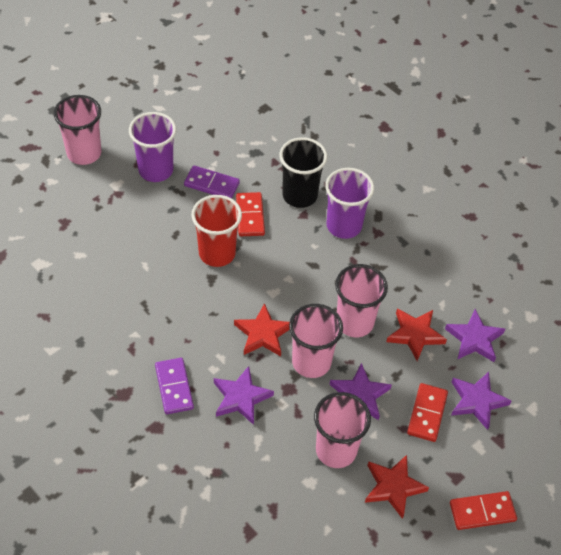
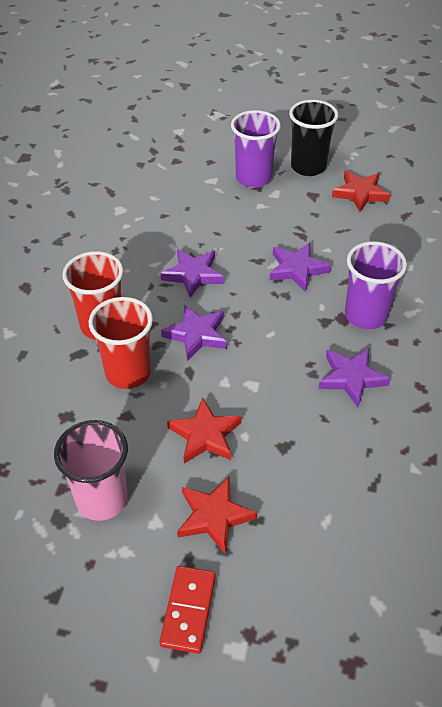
pink cup: 4 -> 1
purple domino: 2 -> 0
red cup: 1 -> 2
red domino: 3 -> 1

